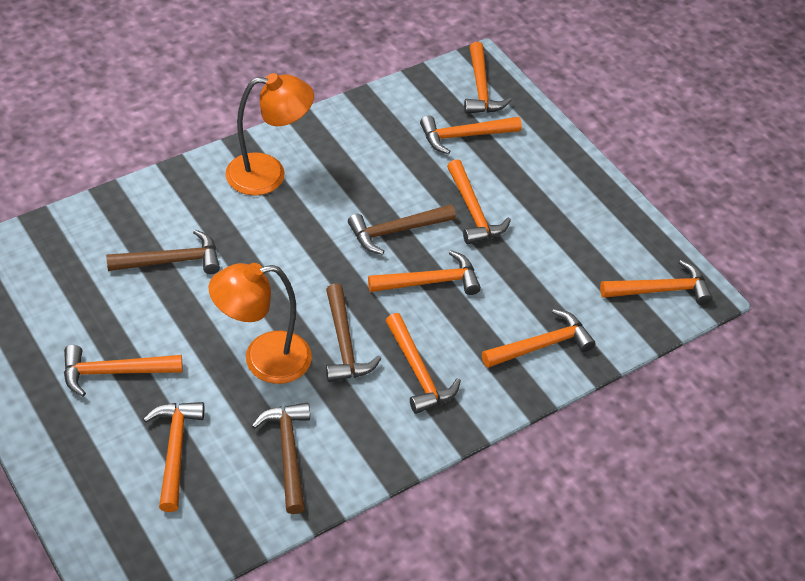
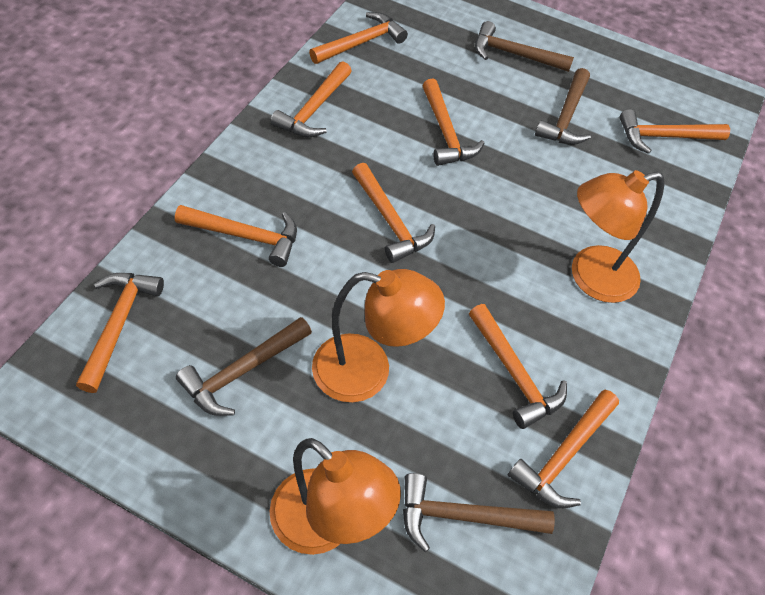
orange lamp: 2 -> 3

